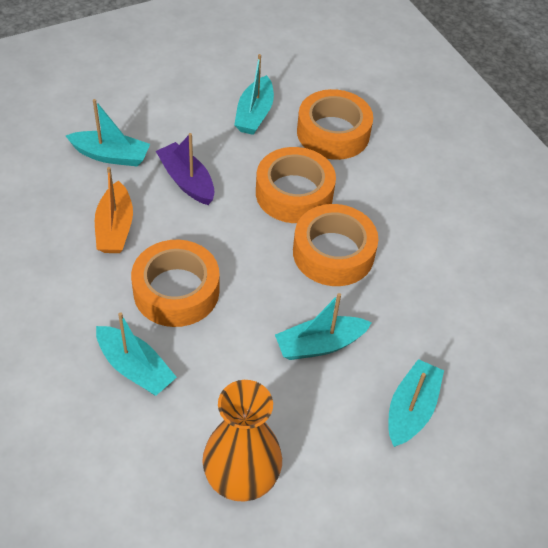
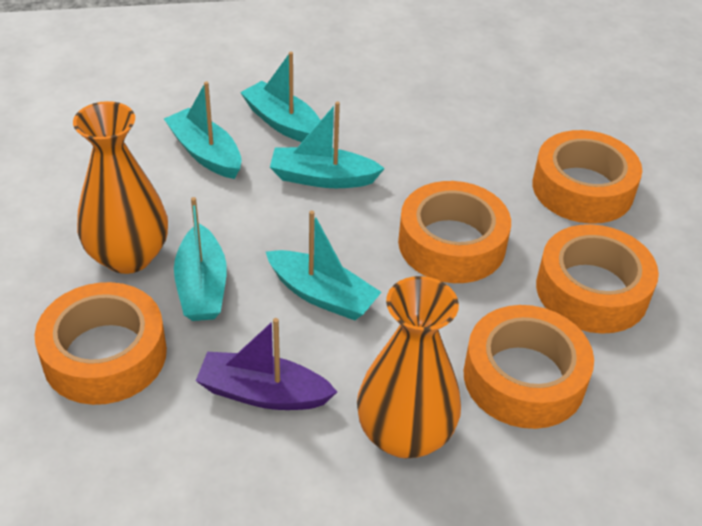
orange boat: 1 -> 0
orange tape: 4 -> 5
orange vase: 1 -> 2

